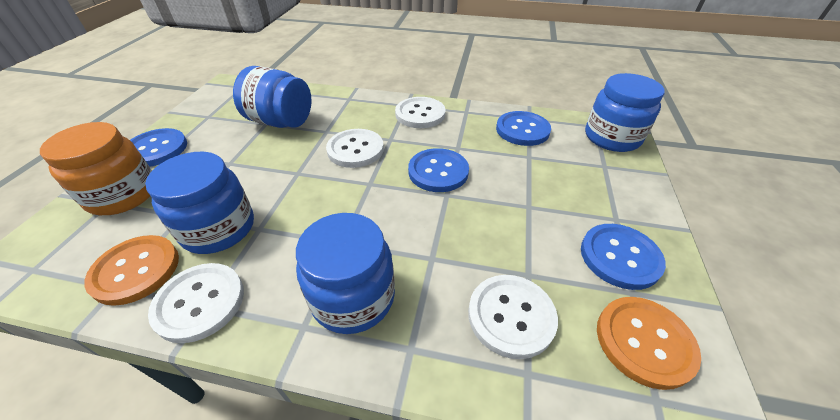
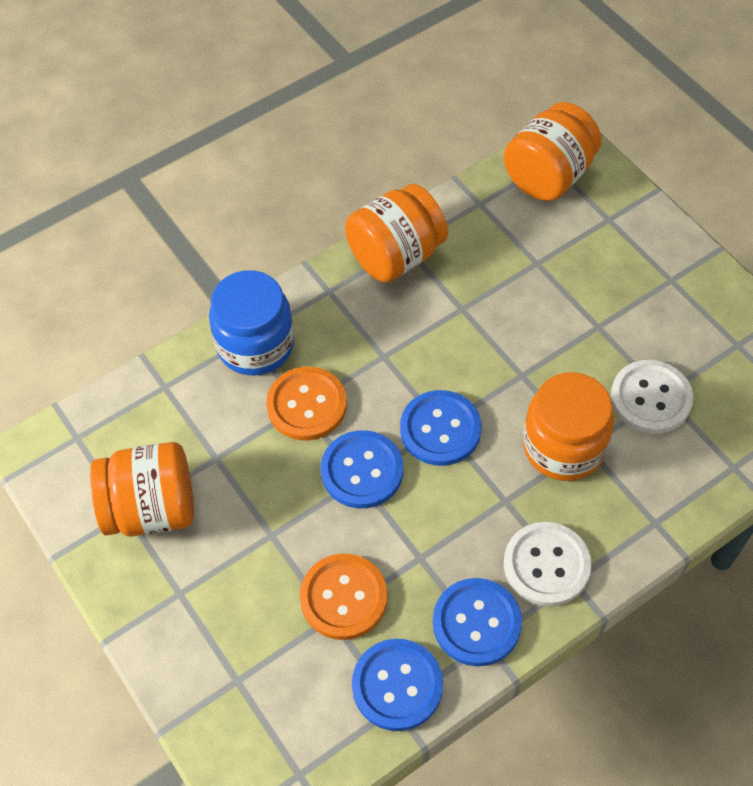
blue jar: 4 -> 1
orange jar: 1 -> 4
white button: 4 -> 2

